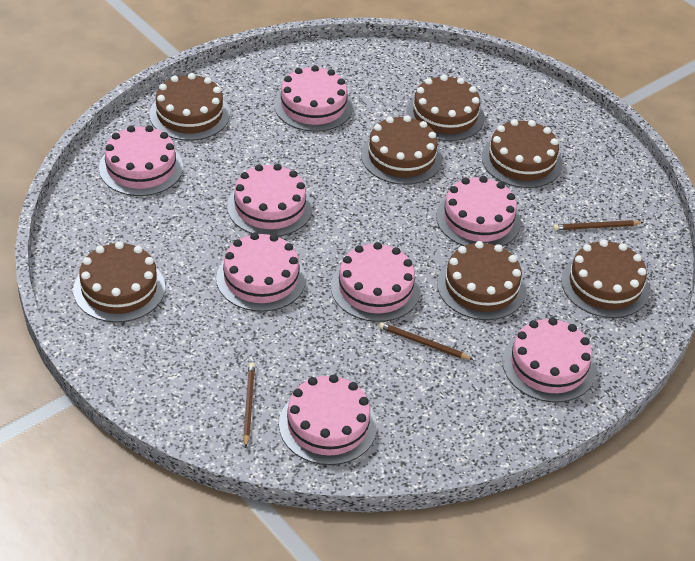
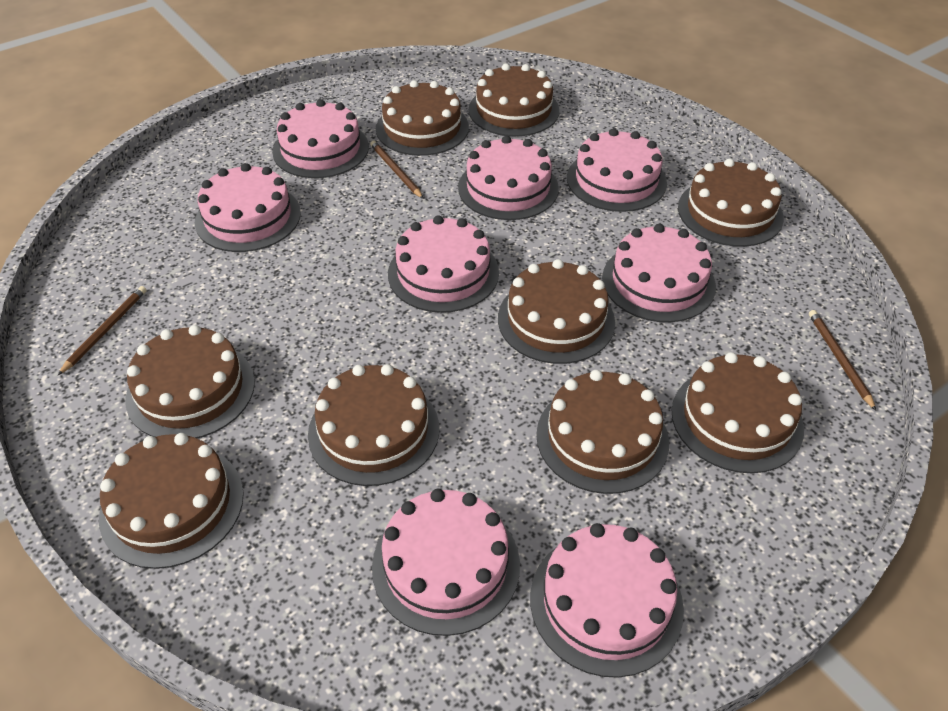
brown cake: 7 -> 9

